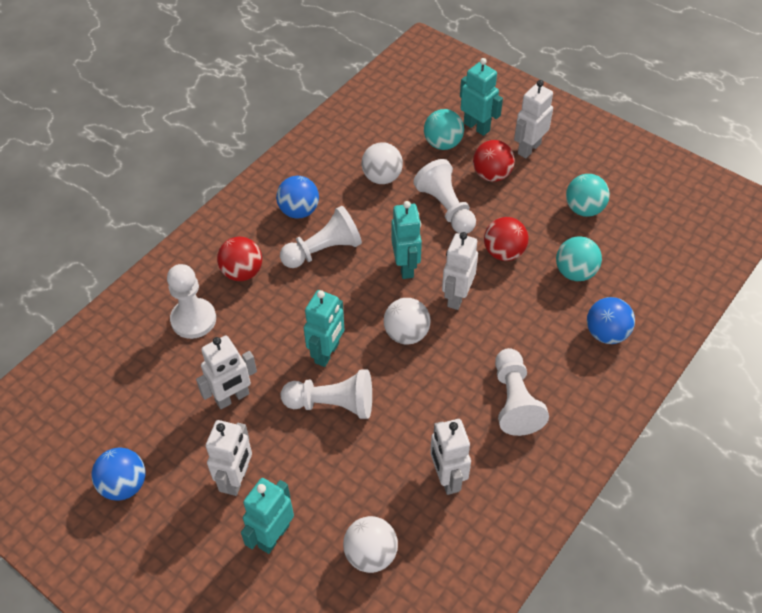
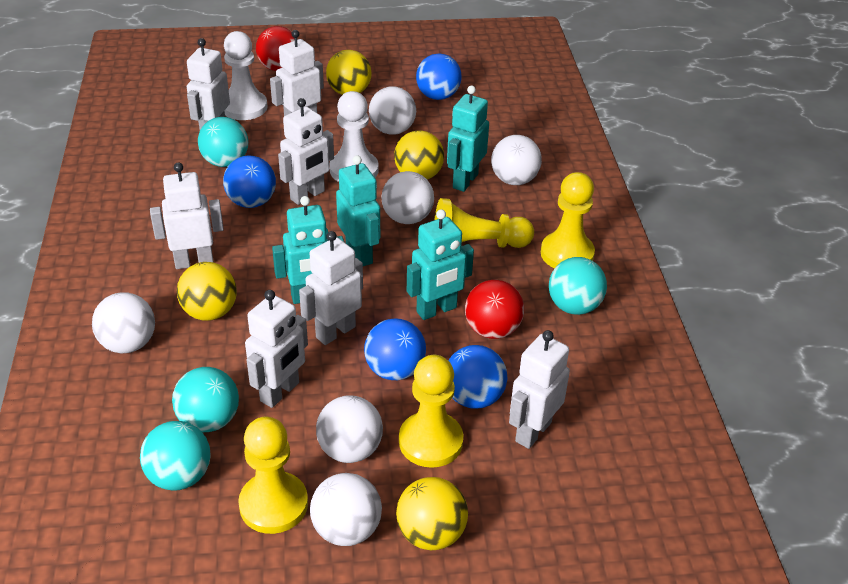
blue ball: 3 -> 4
red ball: 3 -> 2
turquoise ball: 3 -> 4
white ball: 3 -> 6
white pawn: 5 -> 2
white robot: 5 -> 7
yellow ball: 0 -> 4
yellow pawn: 0 -> 4

